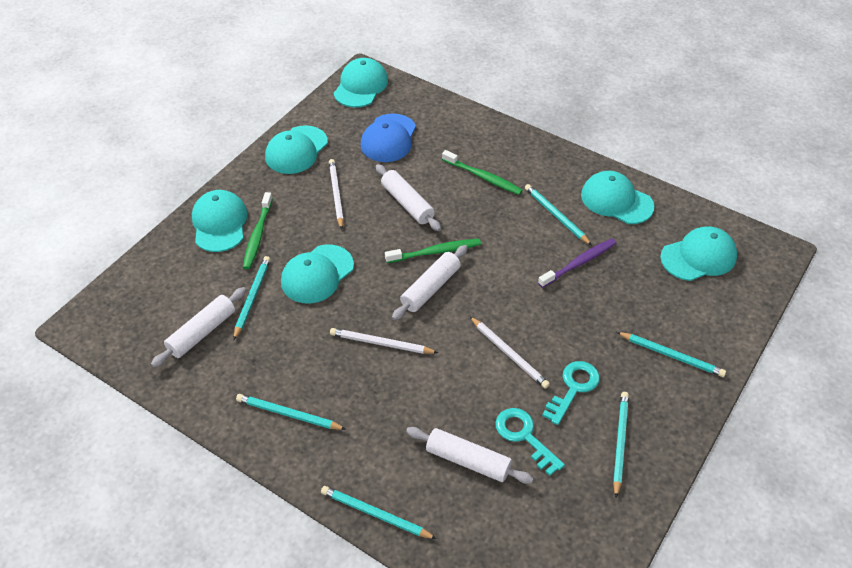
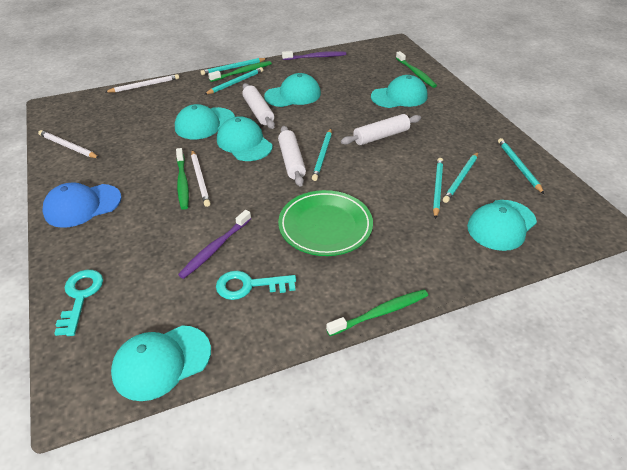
green plate: 0 -> 1
green toothbrush: 3 -> 4
purple toothbrush: 1 -> 2
white rolling pin: 4 -> 3

